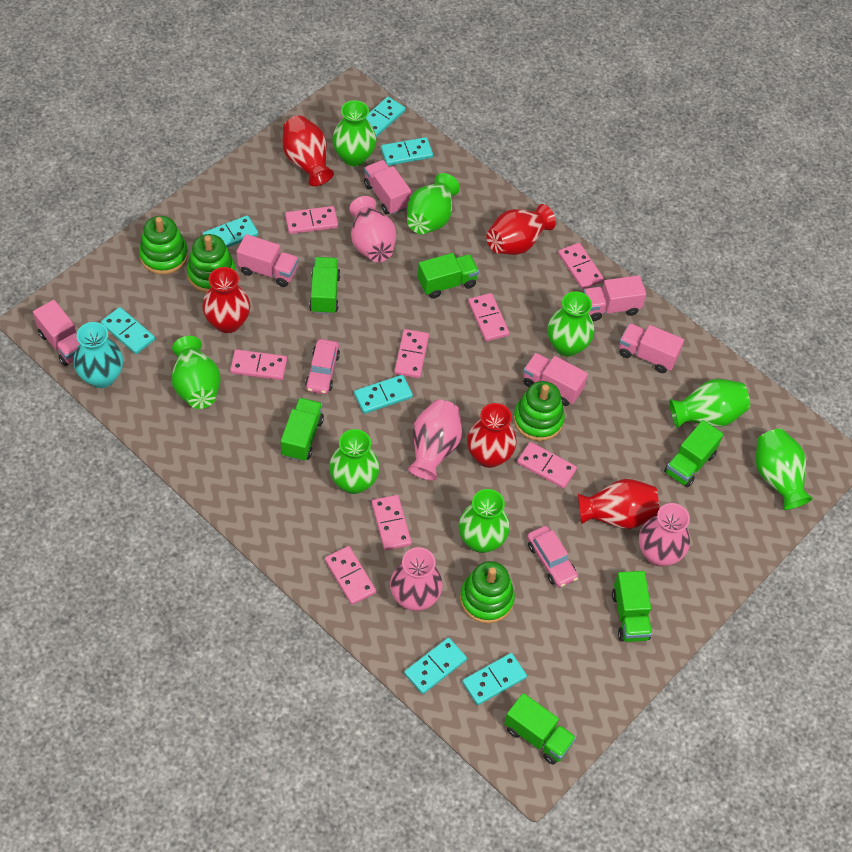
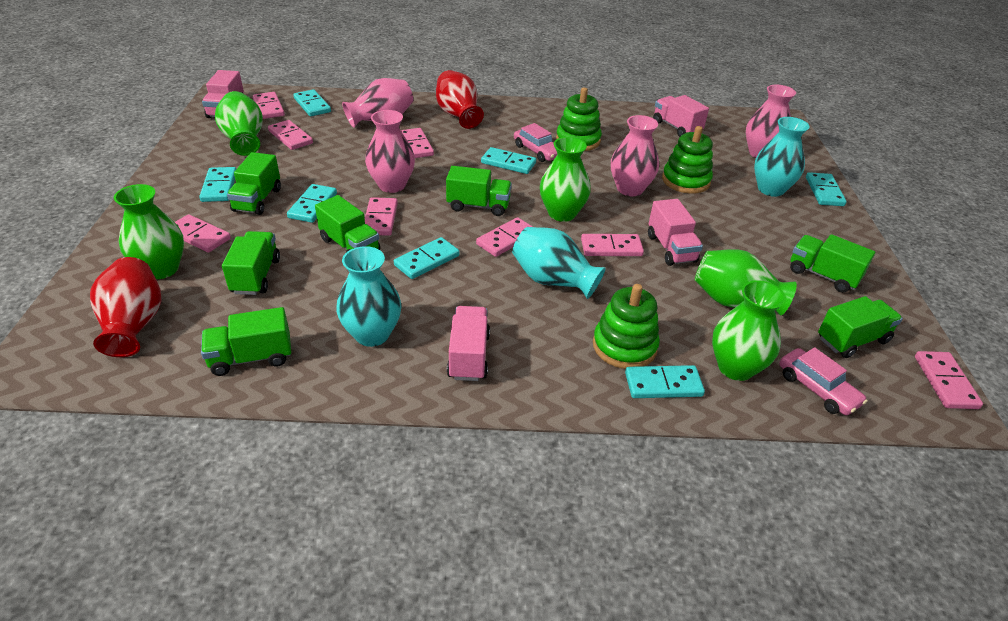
green stacking toy: 4 -> 3
green truck: 6 -> 7
green vase: 8 -> 5
pink truck: 6 -> 4
red vase: 5 -> 2
turquoise vase: 1 -> 3

